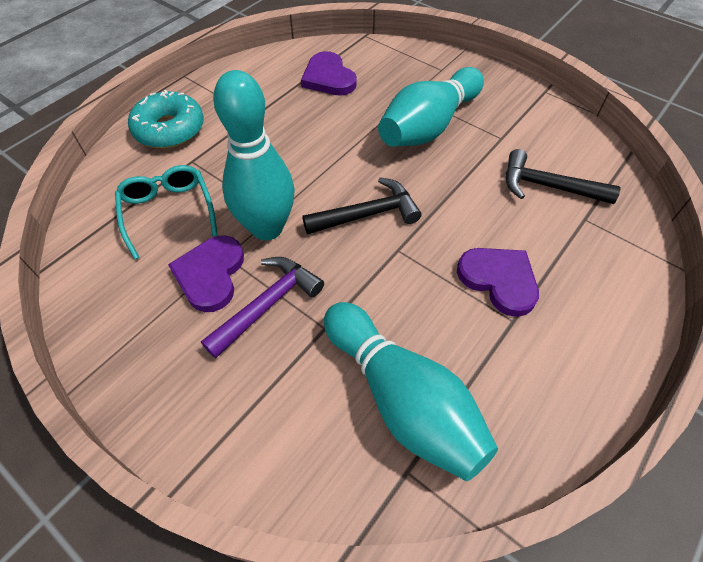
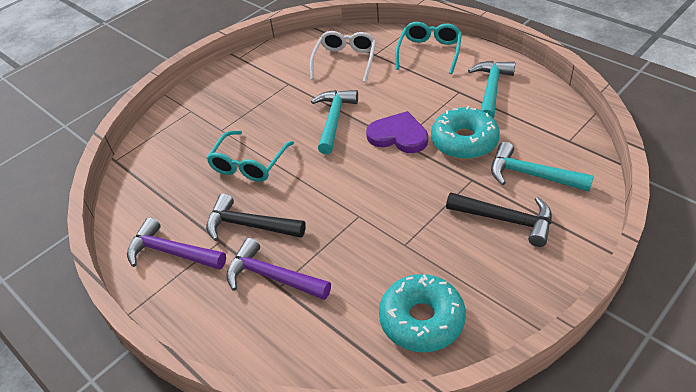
purple hammer: 1 -> 2
purple heart: 3 -> 1
turquoise bowling pin: 3 -> 0
turquoise donut: 1 -> 2
turquoise glasses: 1 -> 2
turquoise hammer: 0 -> 3
white glasses: 0 -> 1

